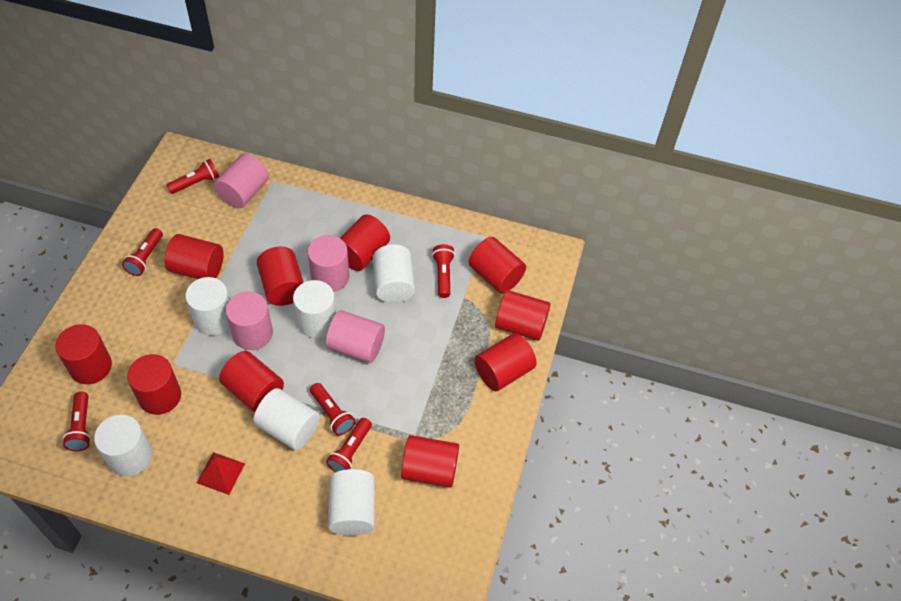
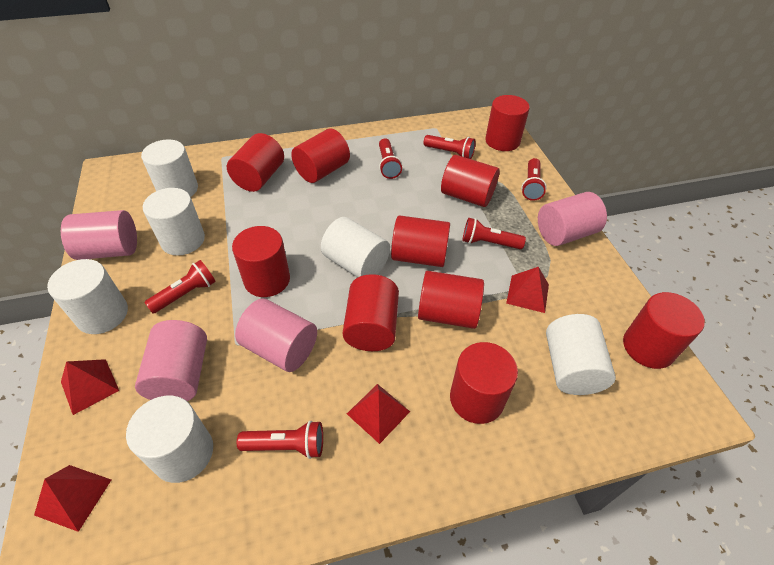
red pyramid: 1 -> 4

